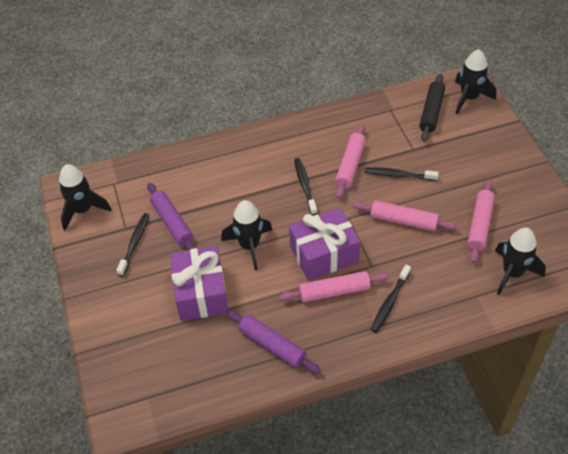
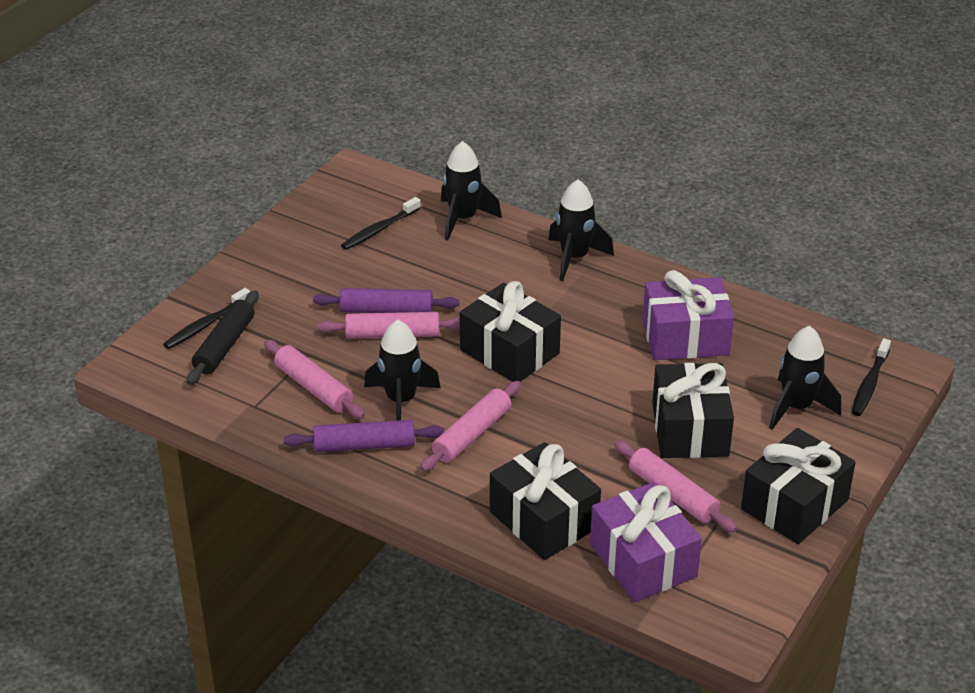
black gift: 0 -> 4
black toothbrush: 4 -> 3

